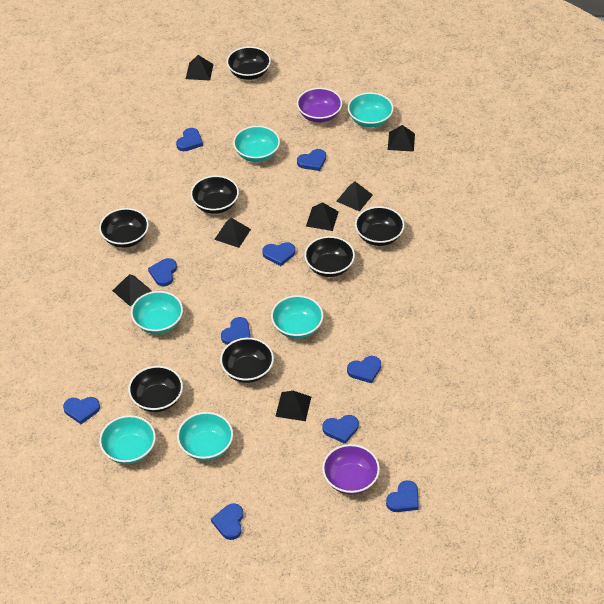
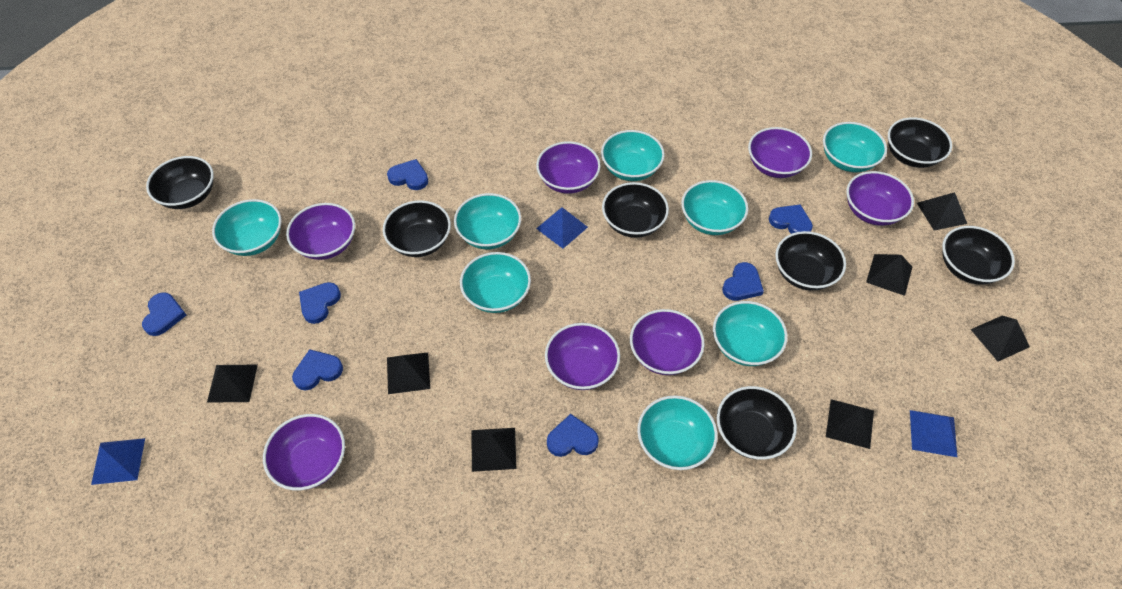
blue heart: 10 -> 7
blue pyramid: 0 -> 3
purple bowl: 2 -> 7
turquoise bowl: 6 -> 8

